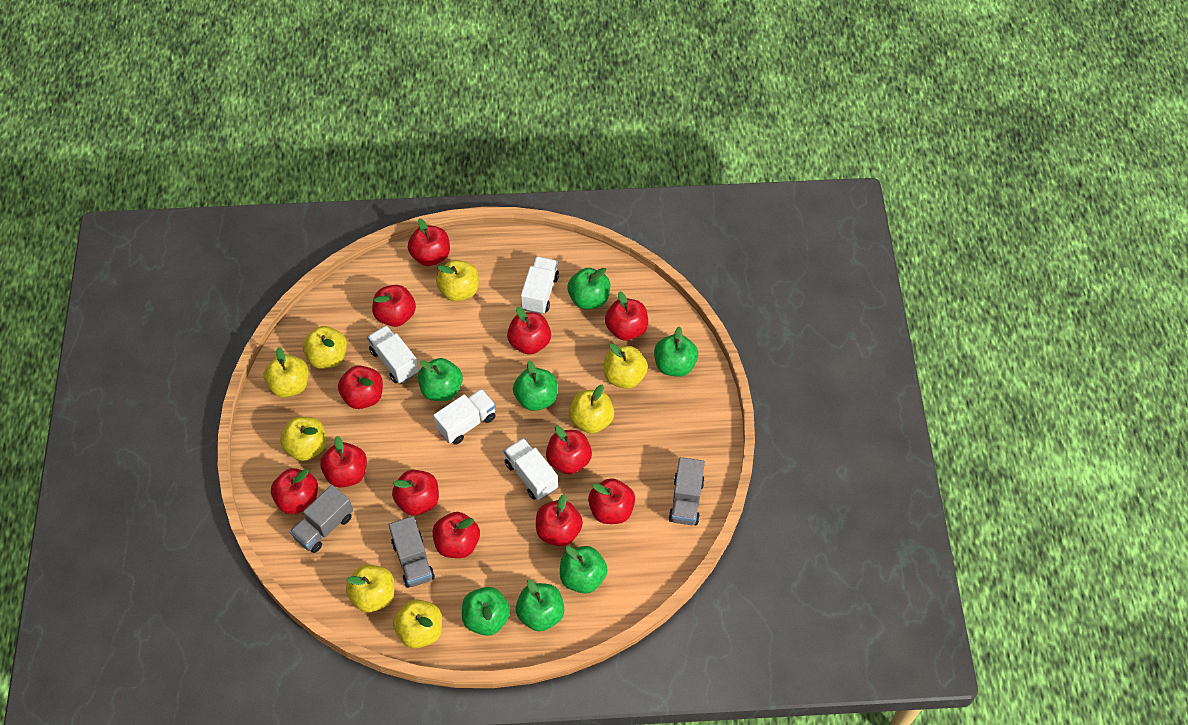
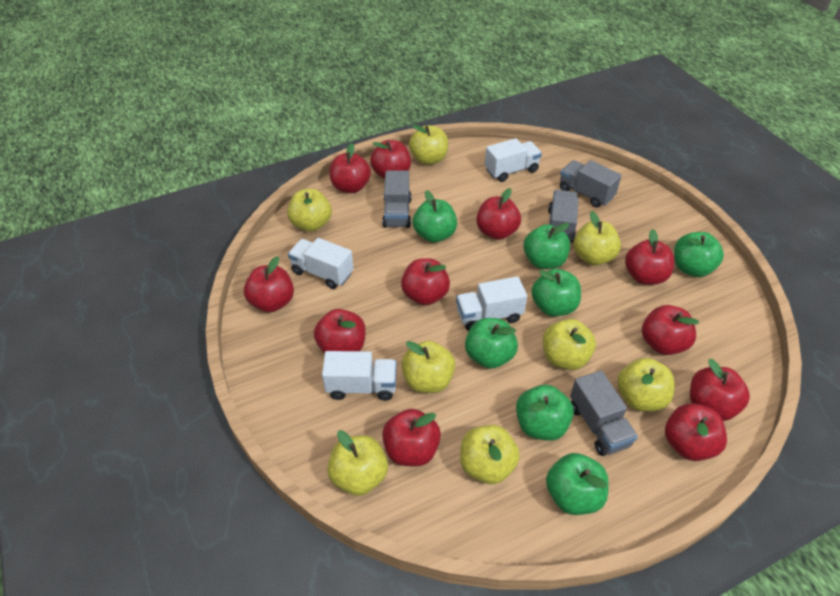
grey truck: 3 -> 4
red apple: 12 -> 11

